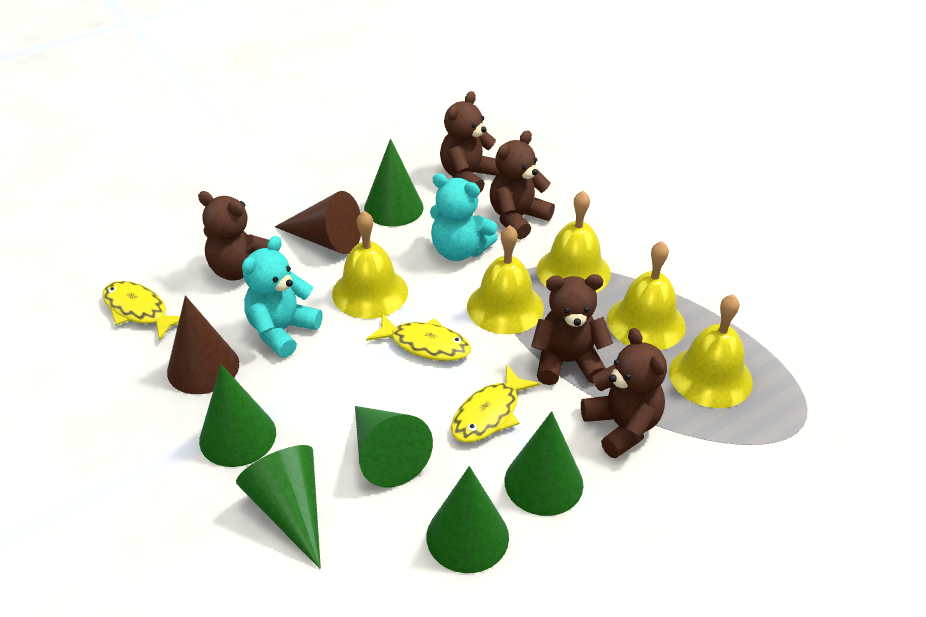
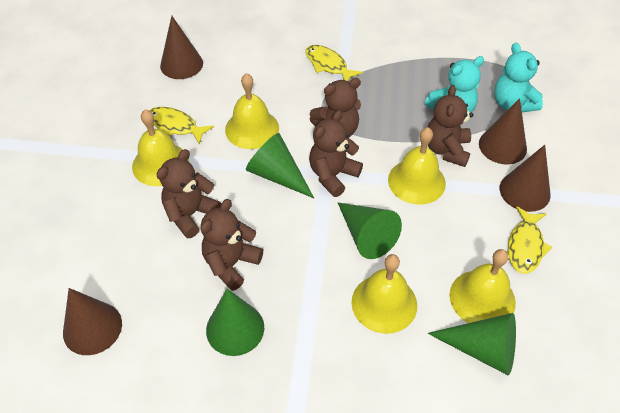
brown cone: 2 -> 4
green cone: 6 -> 4

